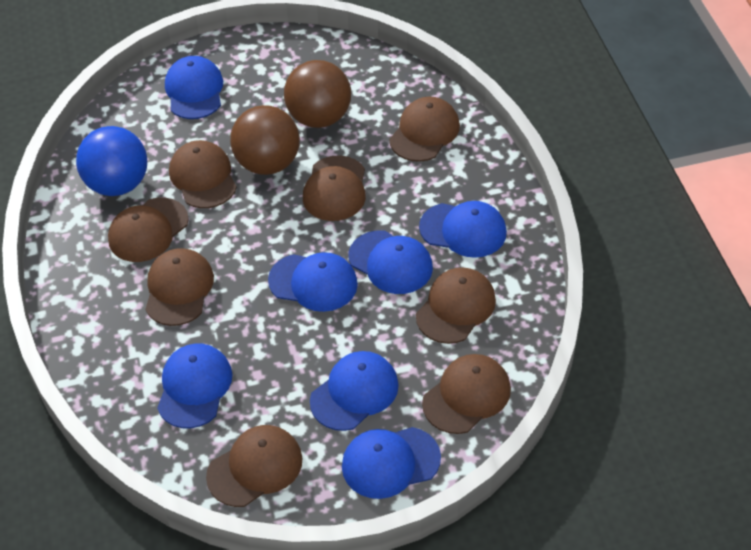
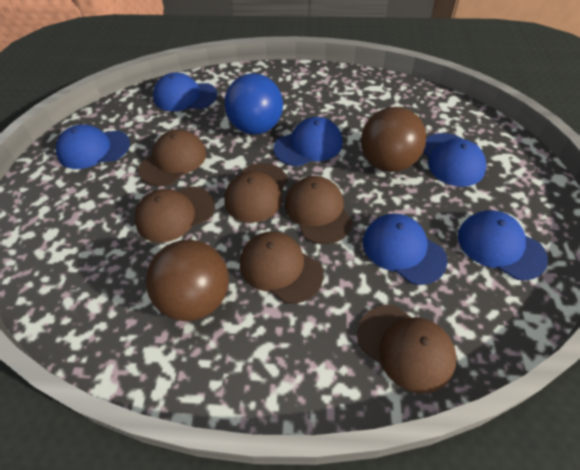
blue cap: 7 -> 6
brown cap: 8 -> 6

